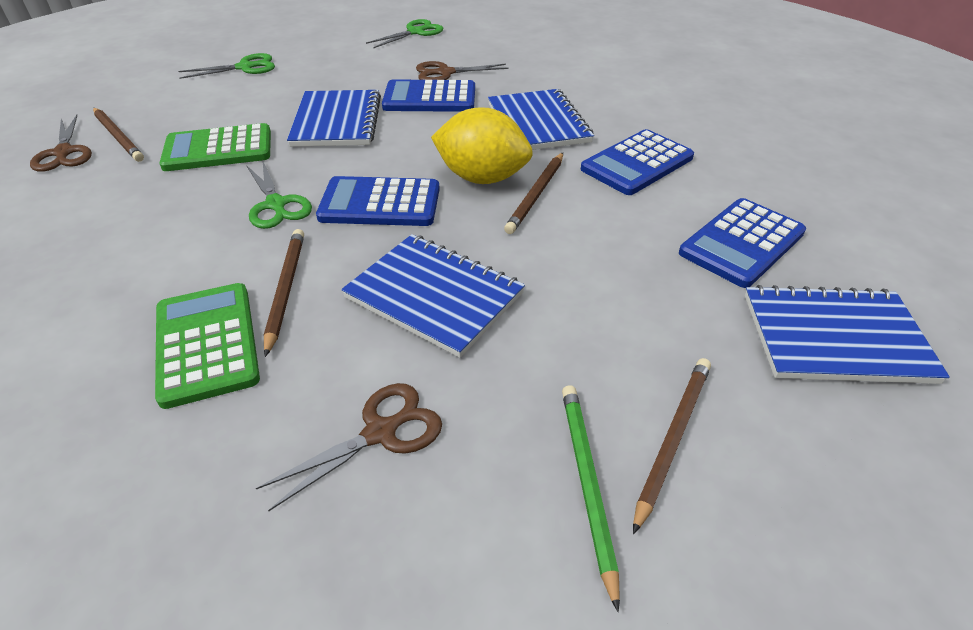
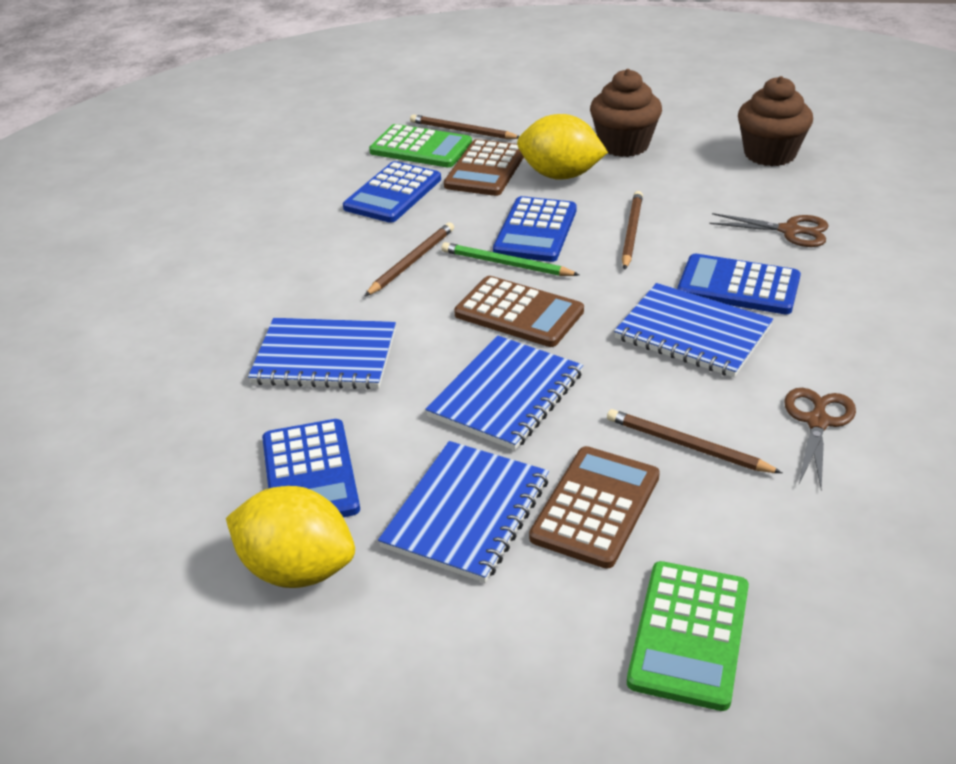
brown calculator: 0 -> 3
brown cupcake: 0 -> 2
brown scissors: 3 -> 2
green scissors: 3 -> 0
yellow lemon: 1 -> 2

